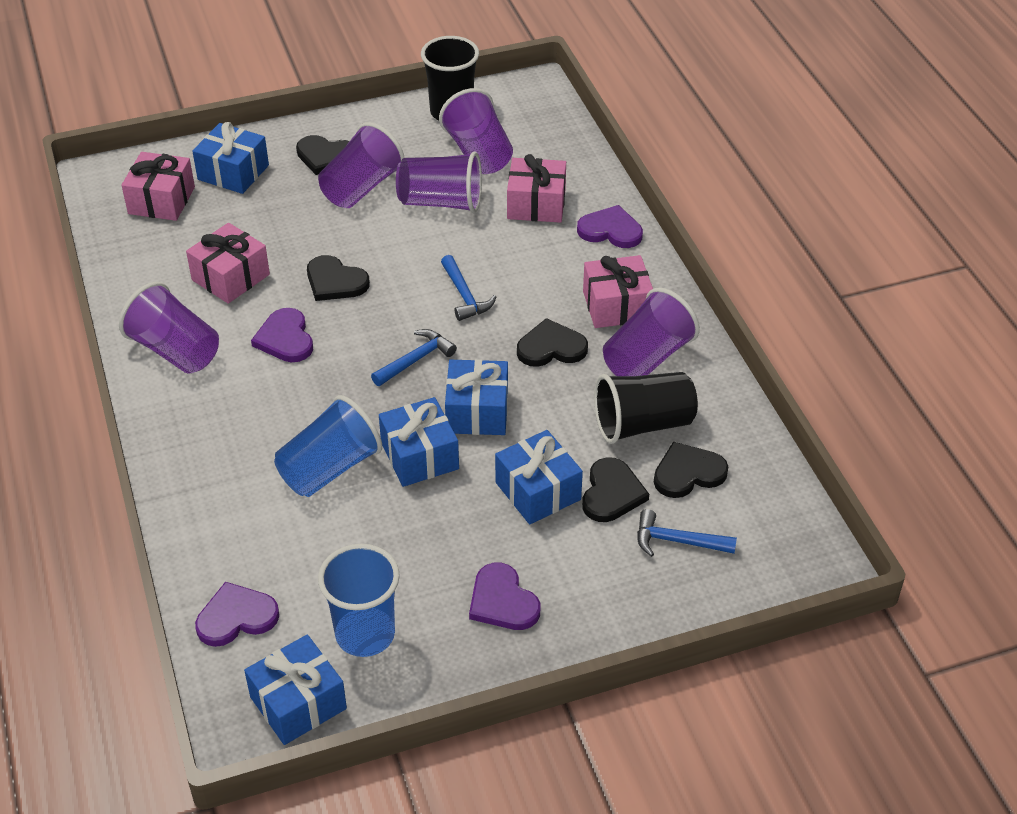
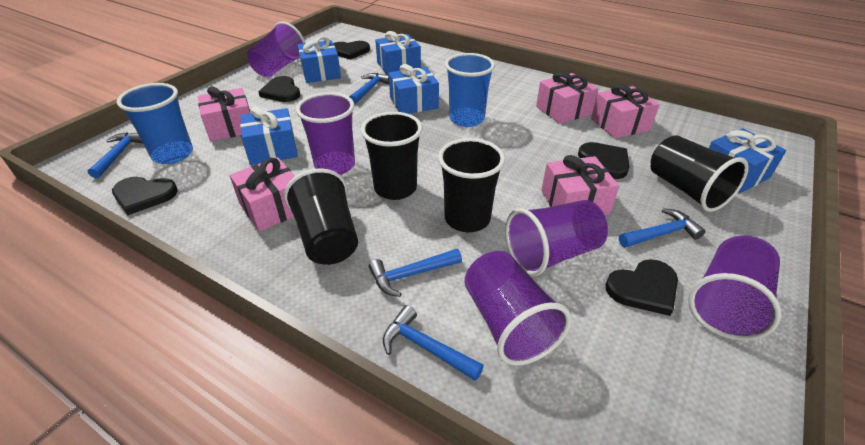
black cup: 2 -> 4
blue hammer: 3 -> 5
pink gift: 4 -> 5
purple heart: 4 -> 0

